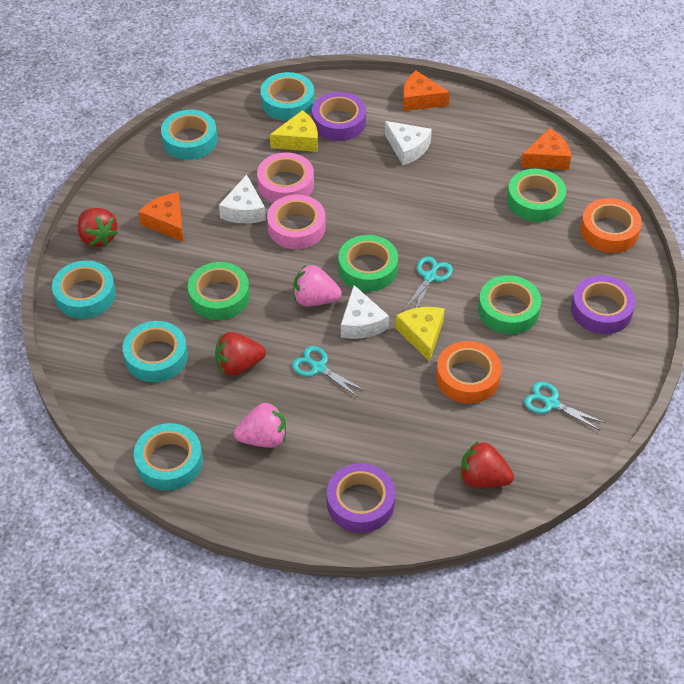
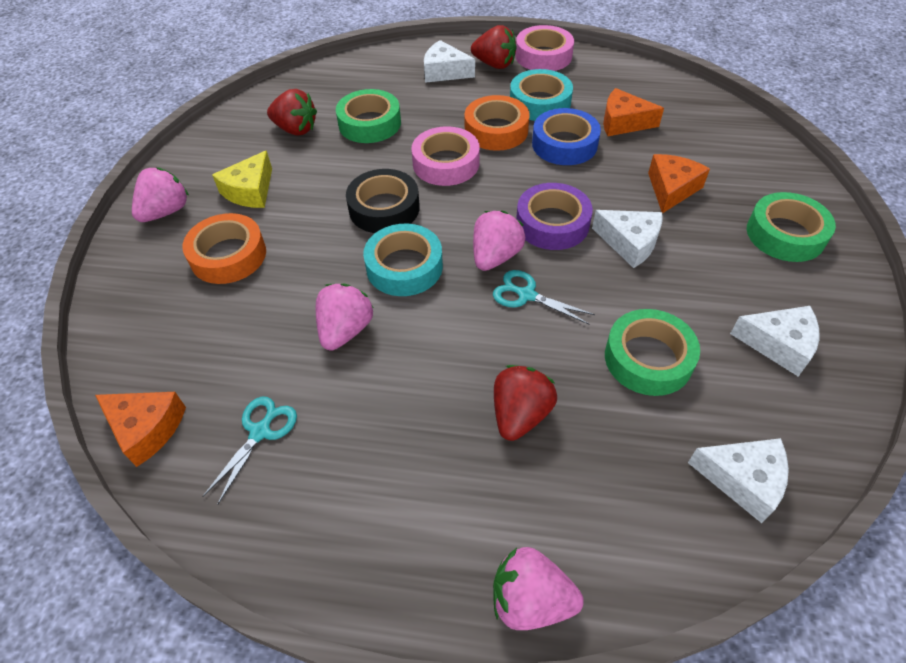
black tape: 0 -> 1
blue tape: 0 -> 1
green tape: 4 -> 3
pink strawberry: 2 -> 4
purple tape: 3 -> 1
turquoise scissors: 3 -> 2
turquoise tape: 5 -> 2
white cheese: 3 -> 4
yellow cheese: 2 -> 1

